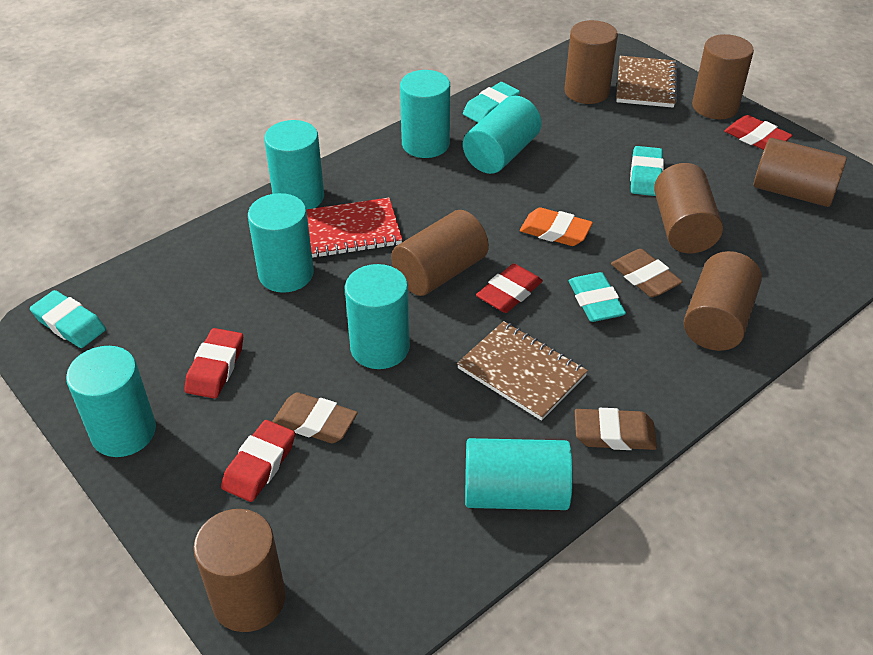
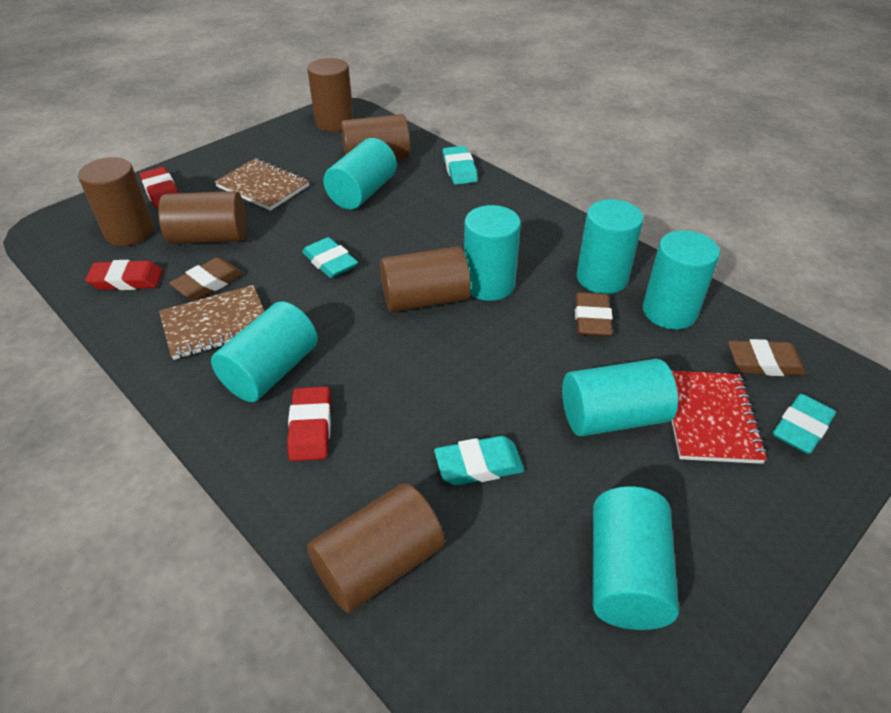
brown cylinder: 7 -> 6
orange eraser: 1 -> 0
red eraser: 4 -> 3

